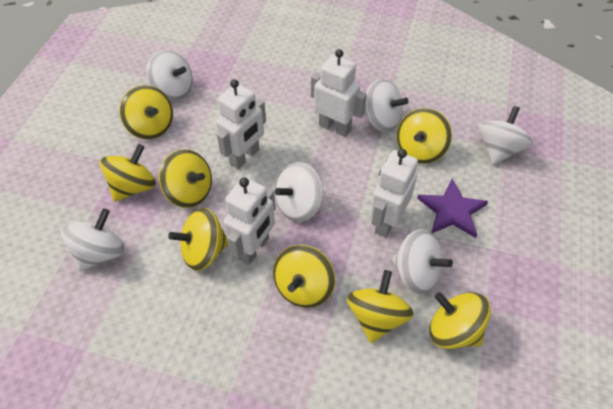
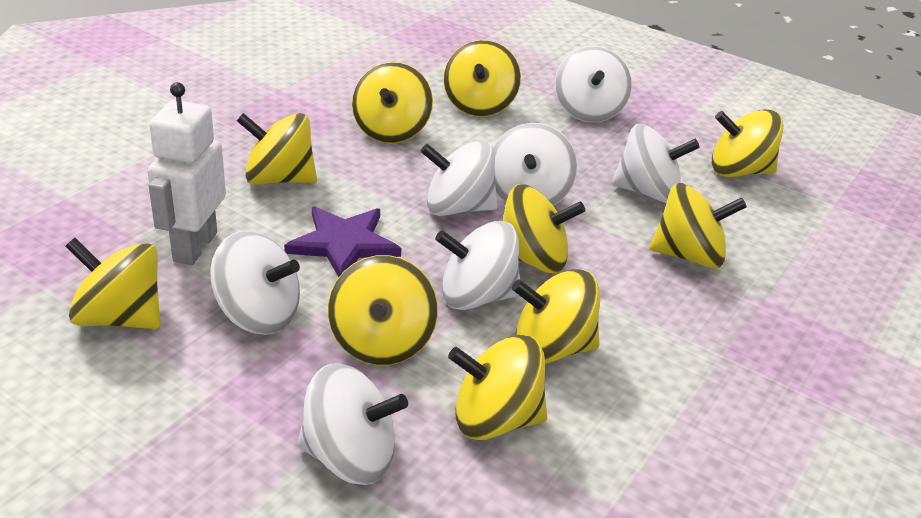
white robot: 4 -> 1
white spinning top: 6 -> 7
yellow spinning top: 8 -> 10

